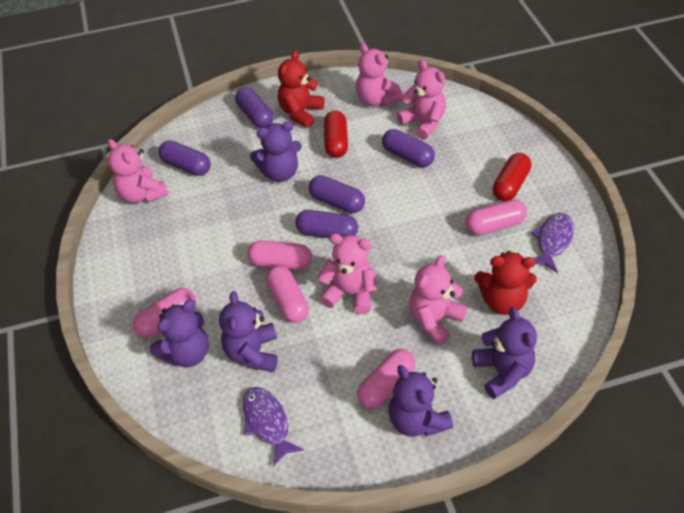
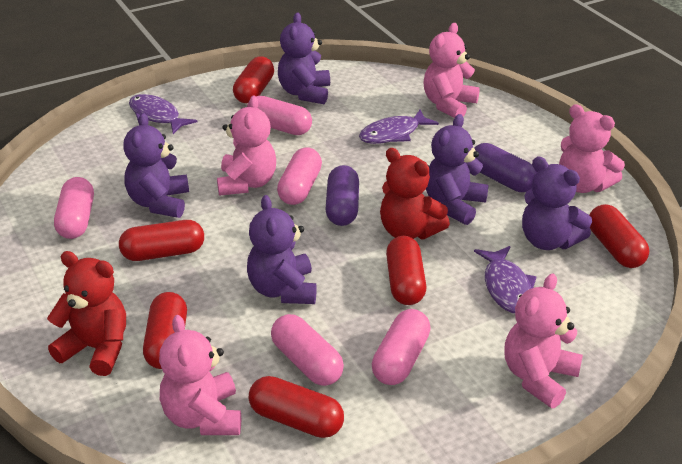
purple capsule: 5 -> 2
purple fish: 2 -> 3
red capsule: 2 -> 6

